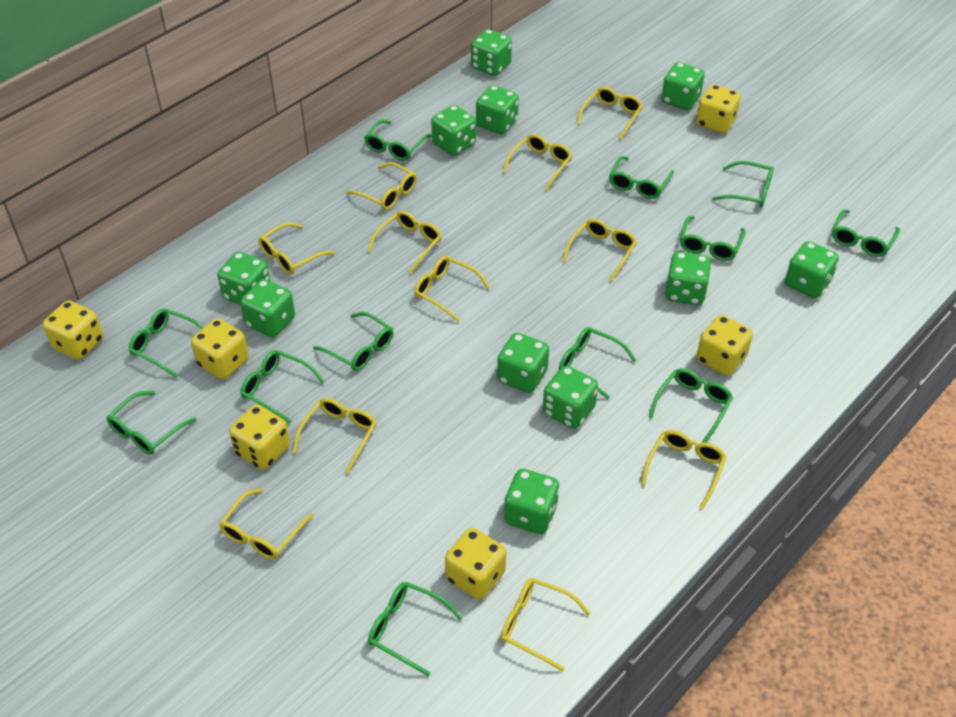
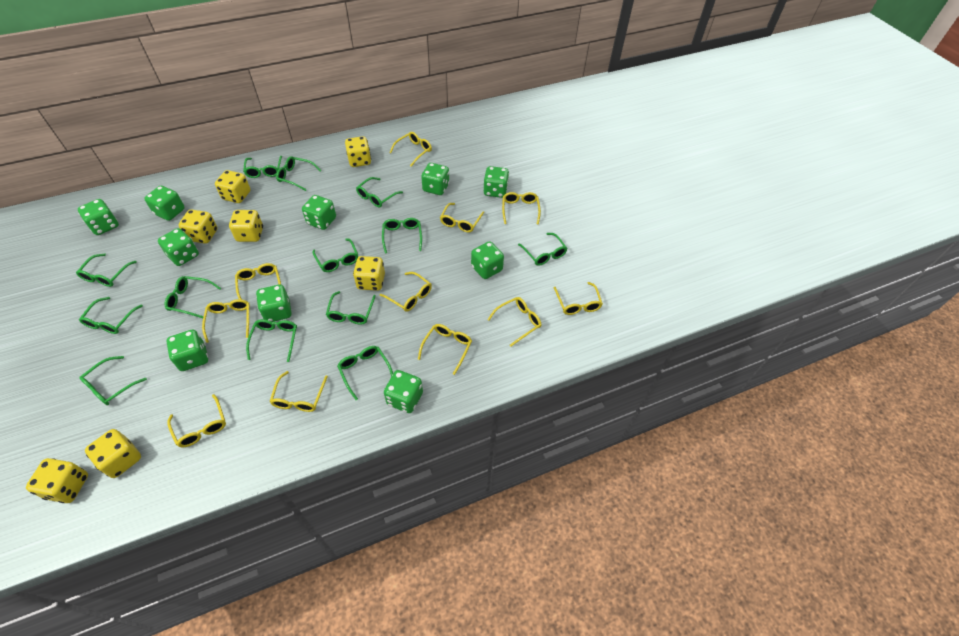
green dice: 11 -> 10
green glasses: 12 -> 13
yellow dice: 6 -> 7

